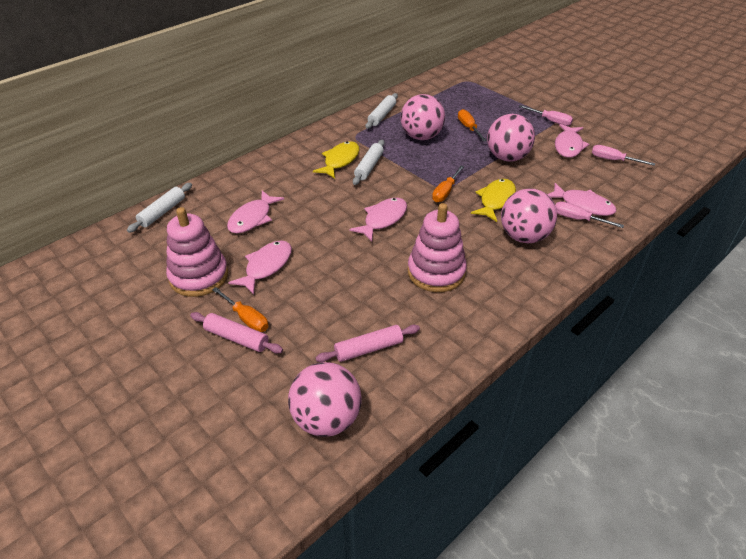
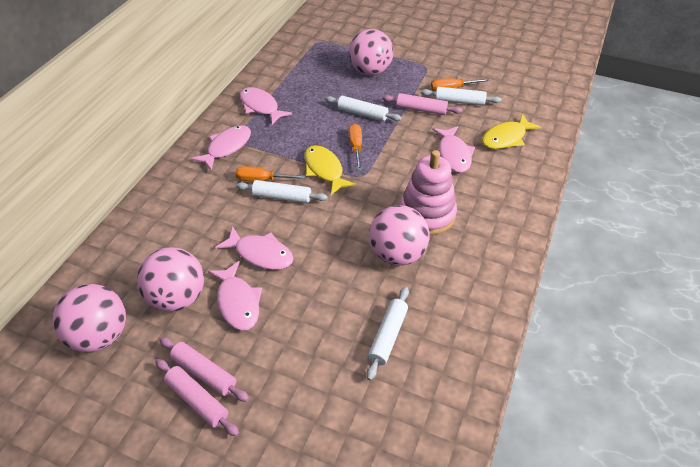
pink rolling pin: 2 -> 3
pink screwdriver: 3 -> 0
pink stacking toy: 2 -> 1
white rolling pin: 3 -> 4

